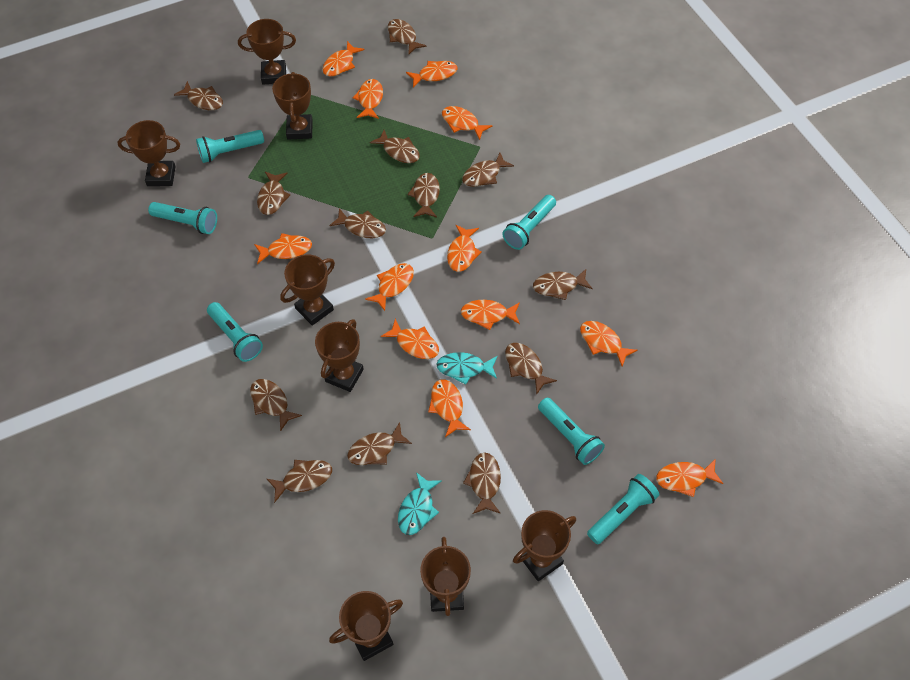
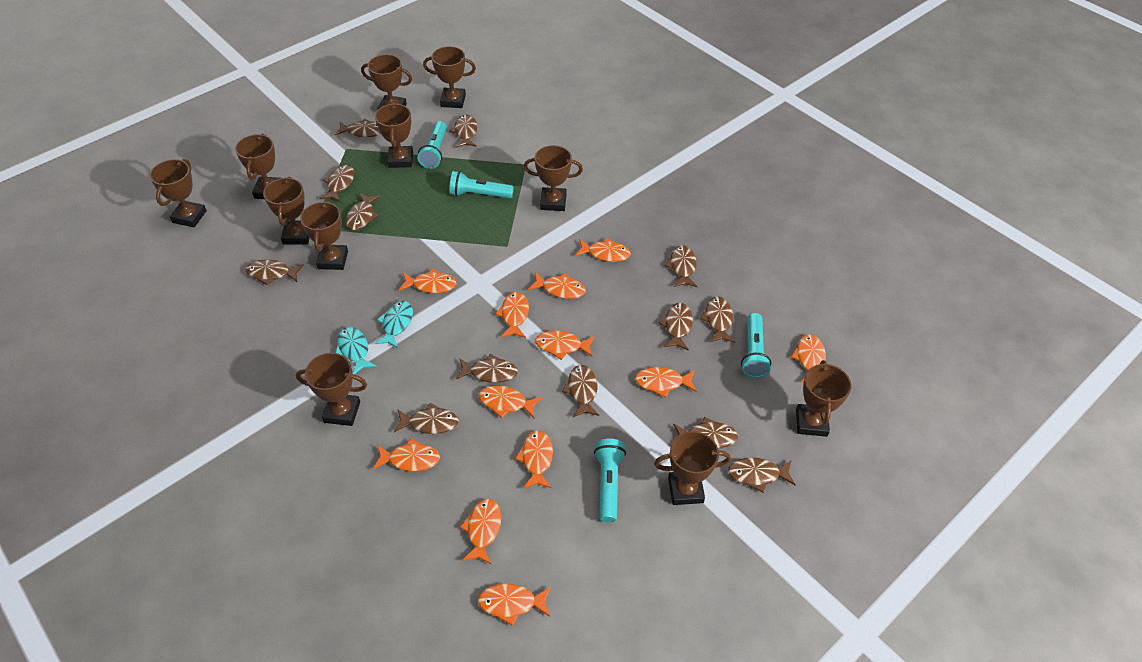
brown trophy: 8 -> 11
turquoise flashlight: 6 -> 4

